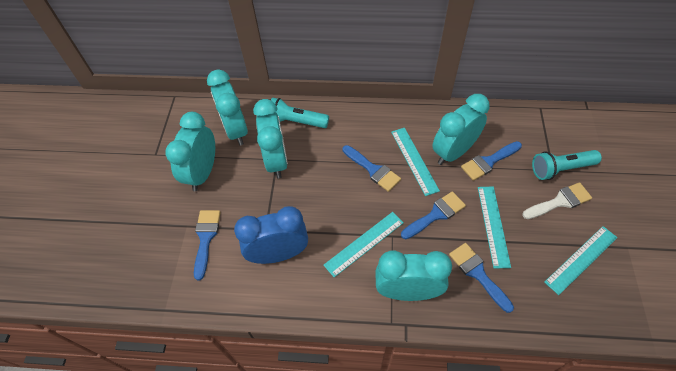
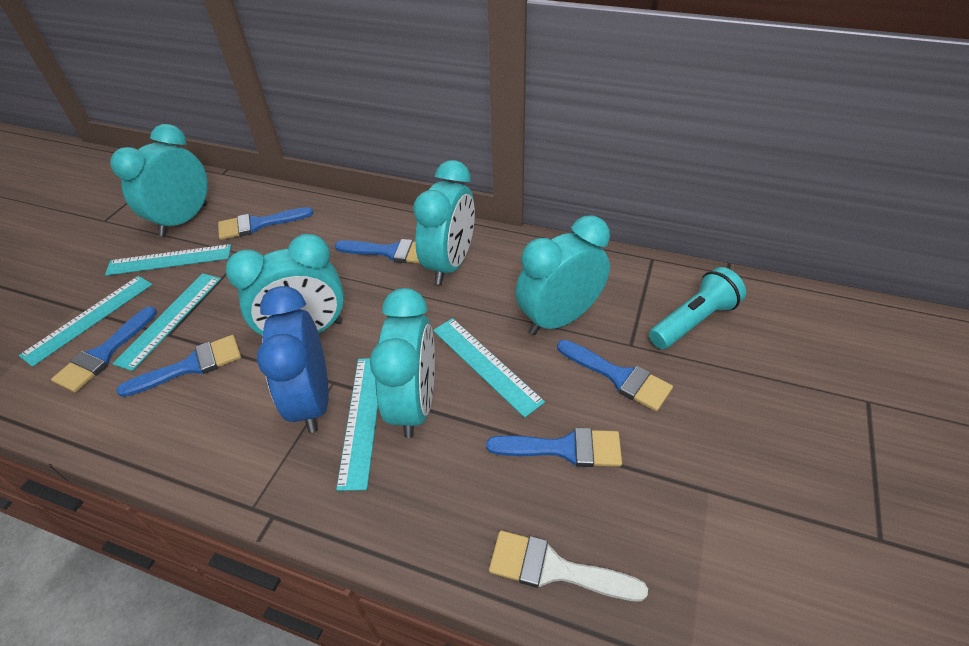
blue brush: 5 -> 6
turquoise flashlight: 2 -> 1
turquoise ruler: 4 -> 5

